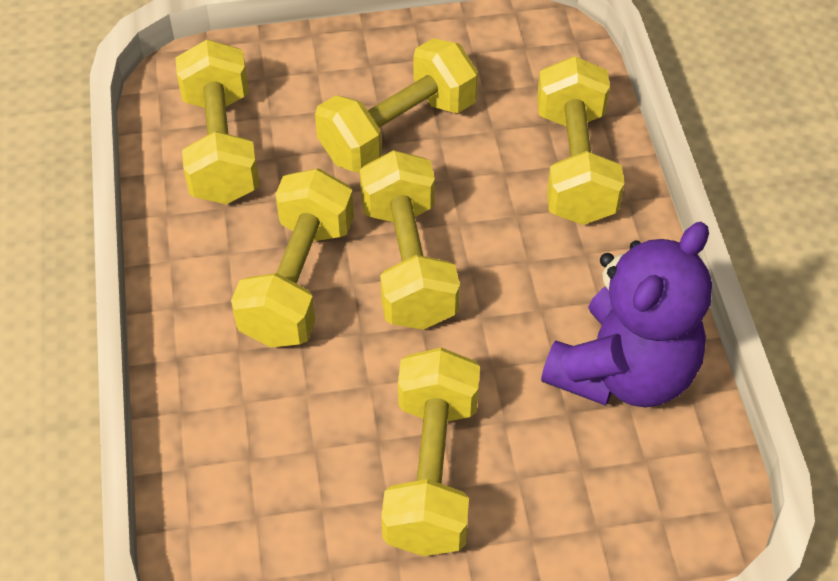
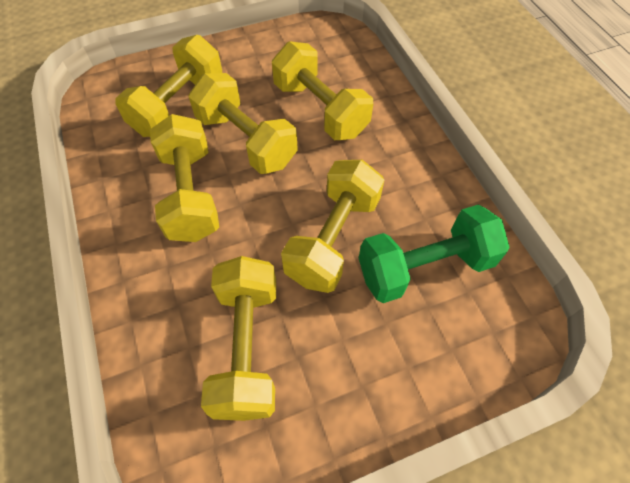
green dumbbell: 0 -> 1
purple teddy bear: 1 -> 0

